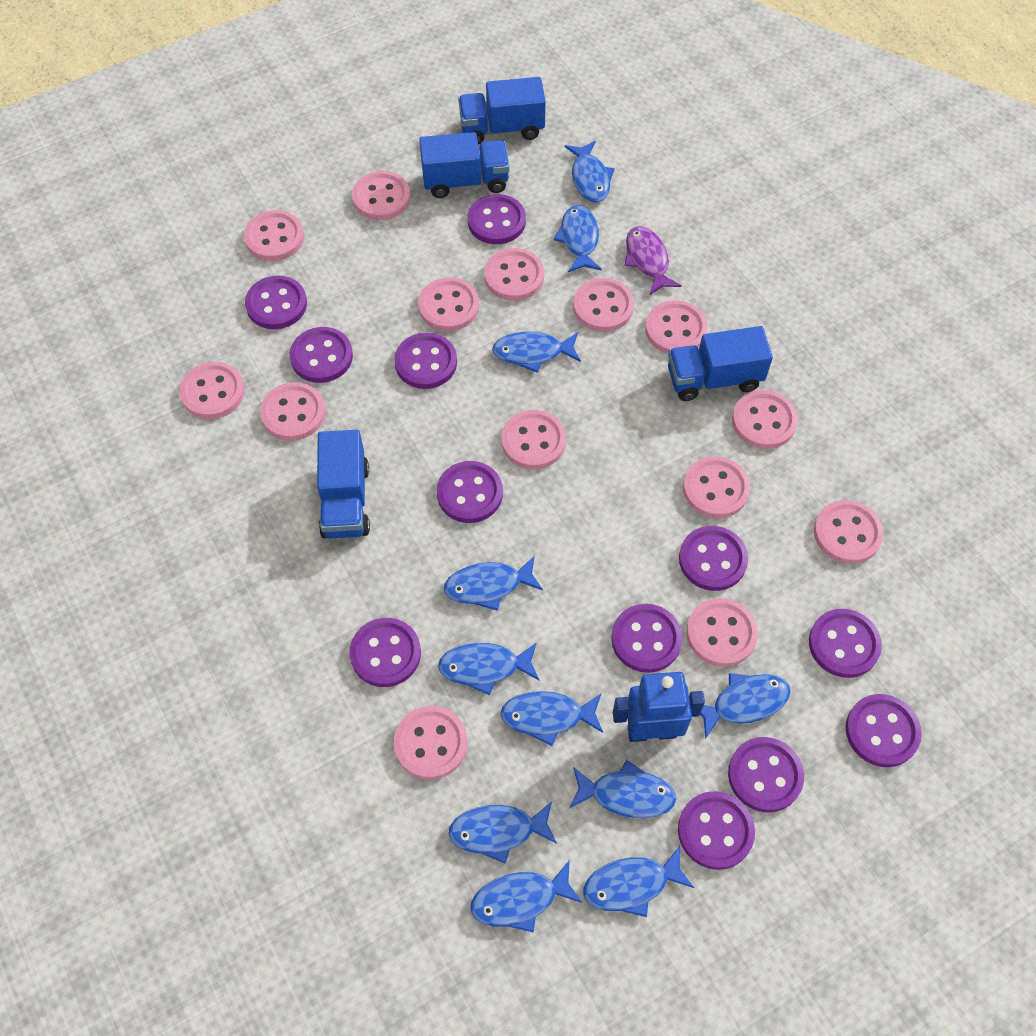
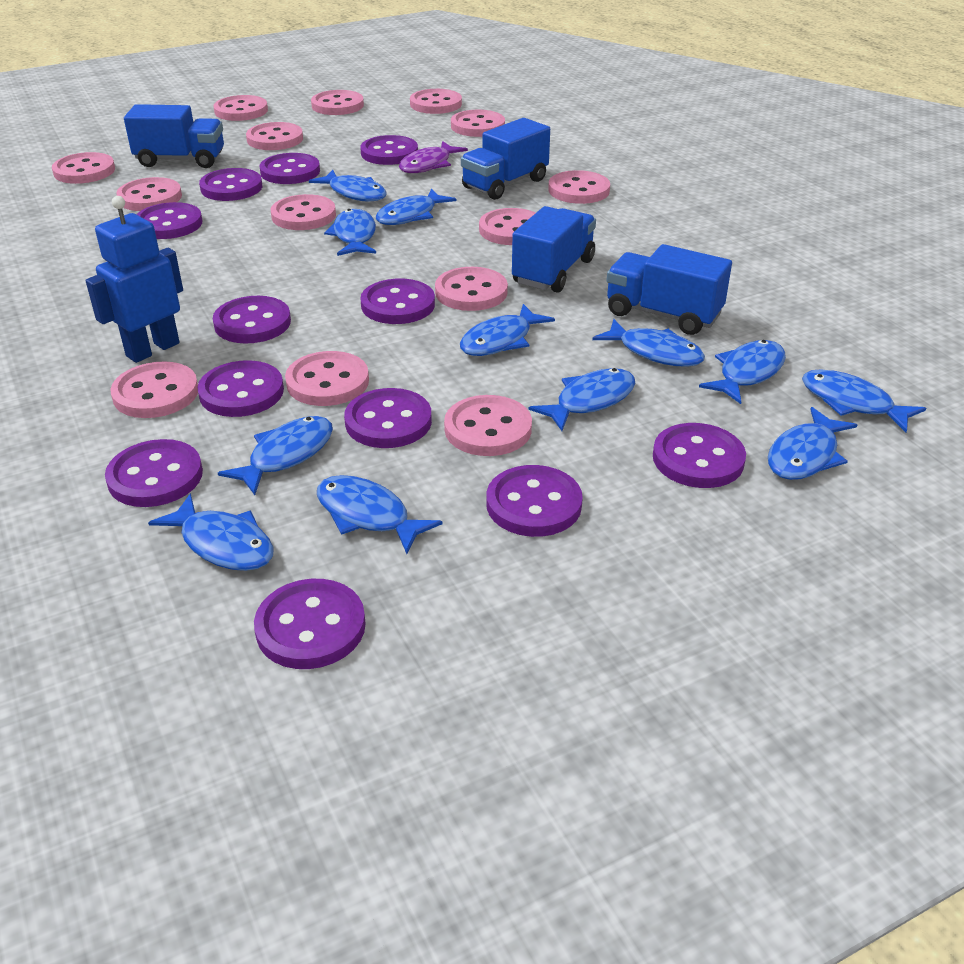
blue fish: 11 -> 12

